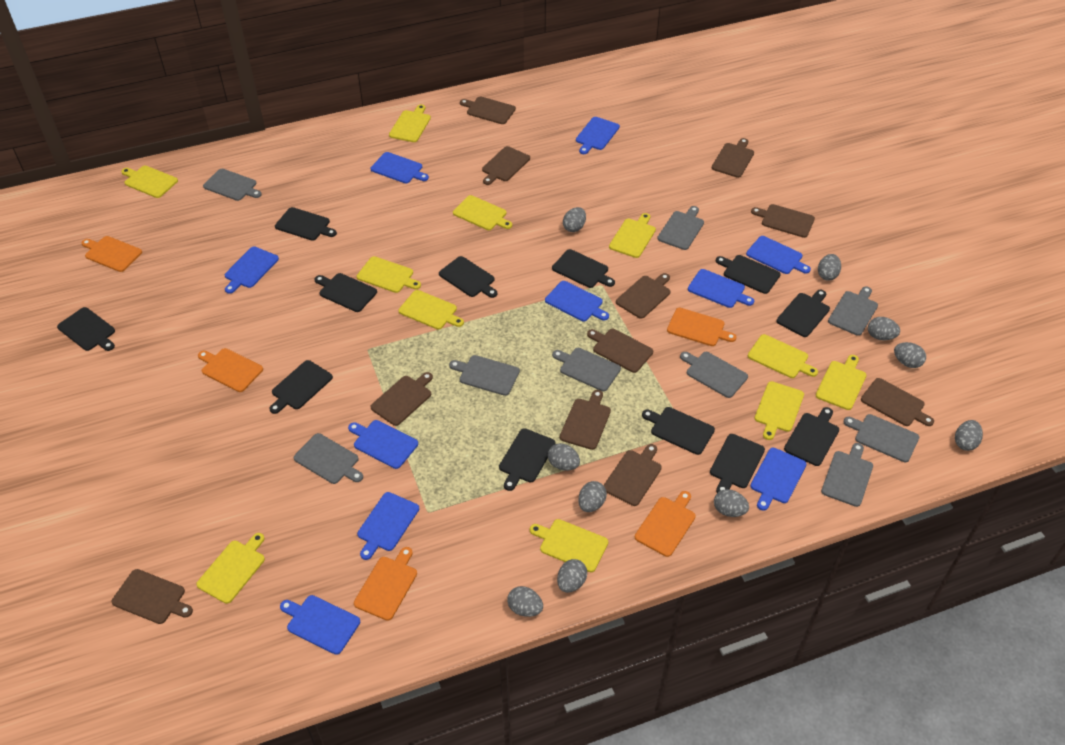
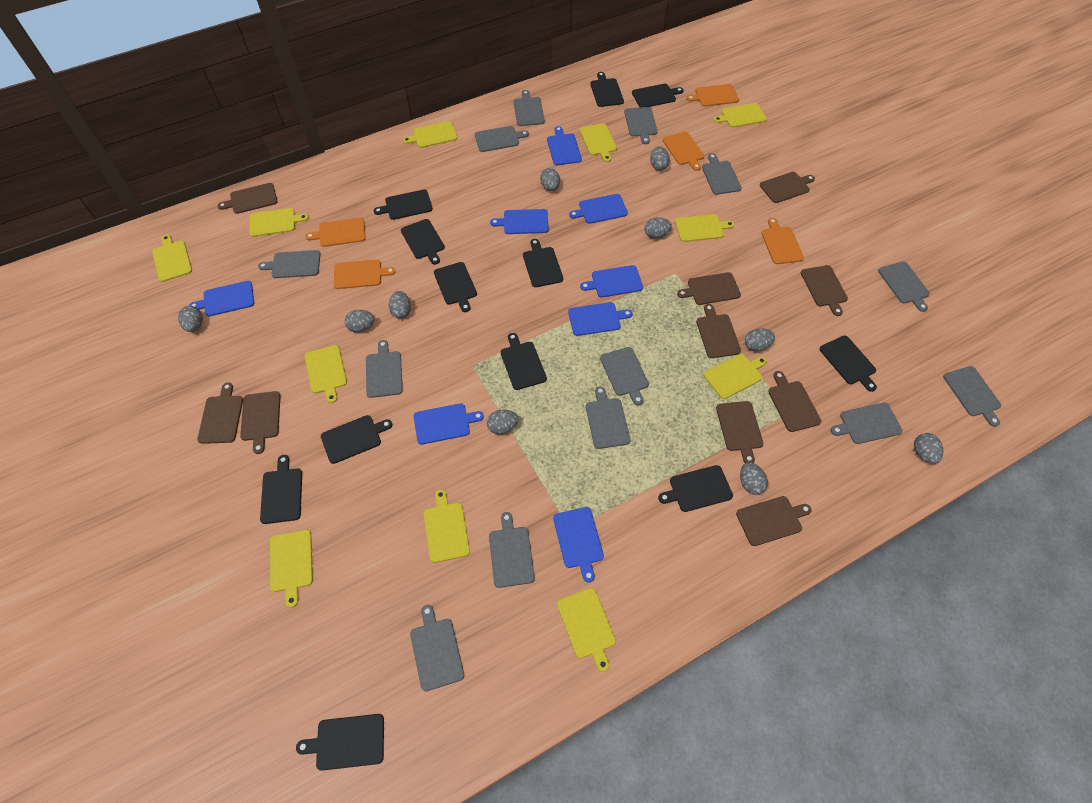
blue cutting board: 10 -> 8
brown cutting board: 11 -> 10
grey cutting board: 9 -> 13

